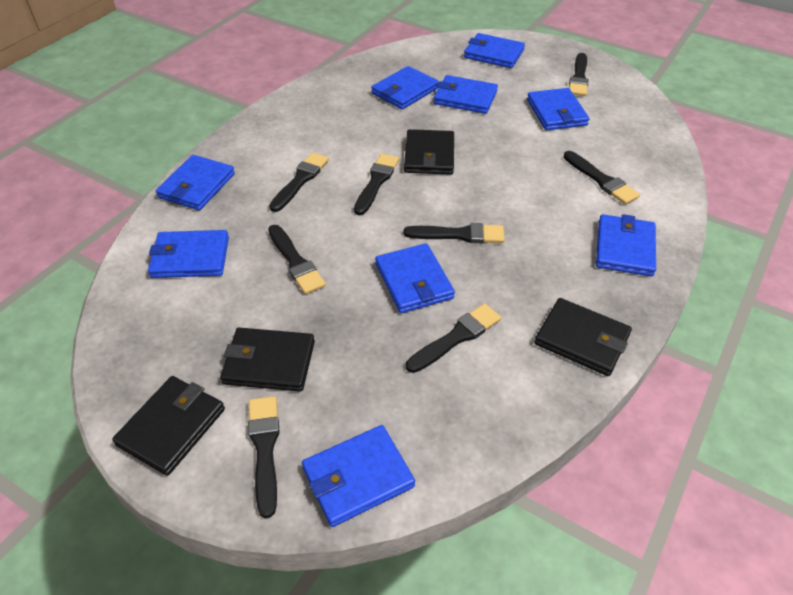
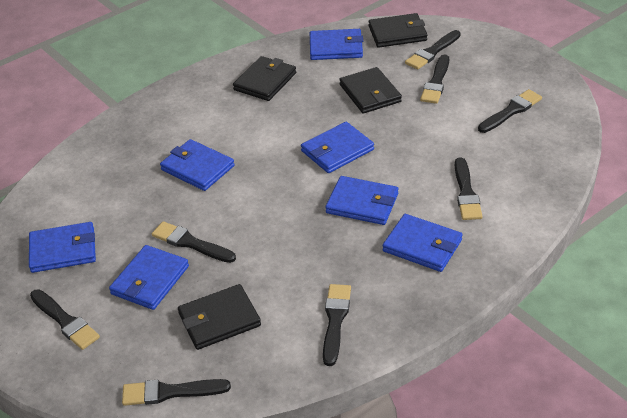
blue wallet: 9 -> 7

